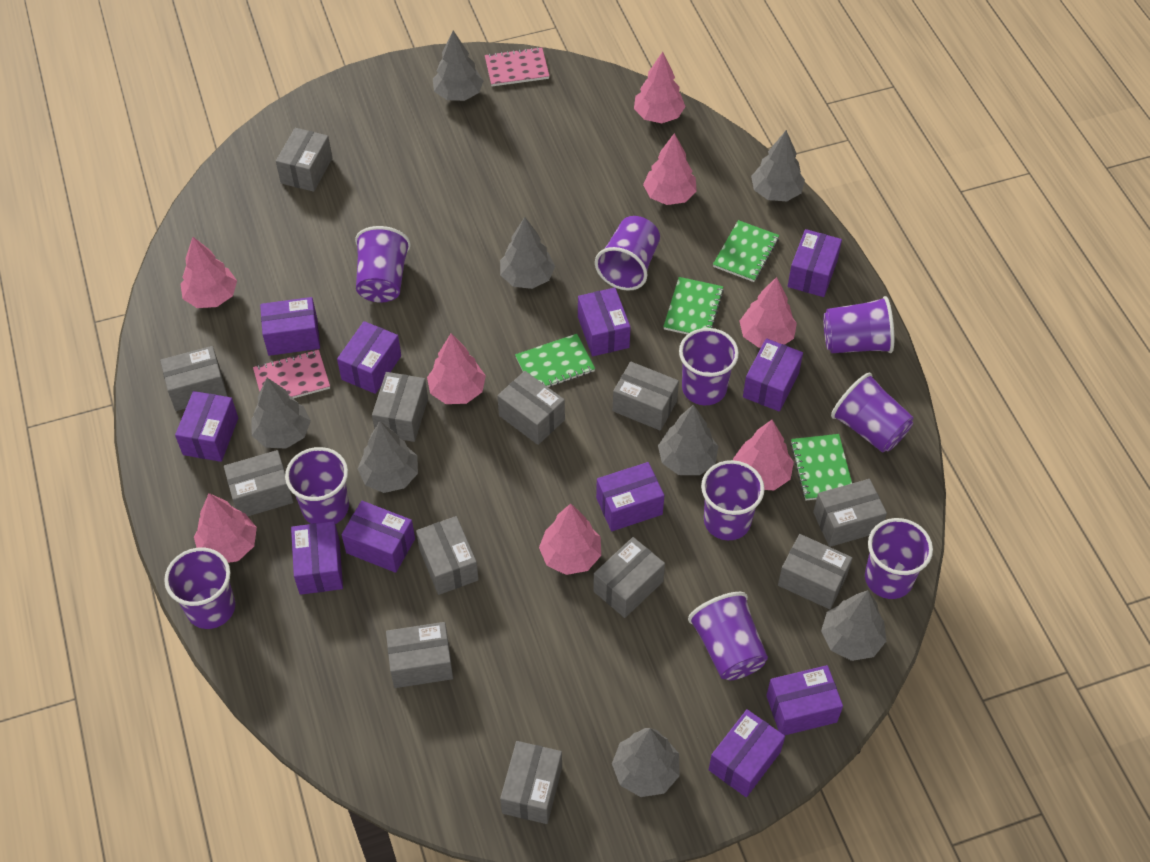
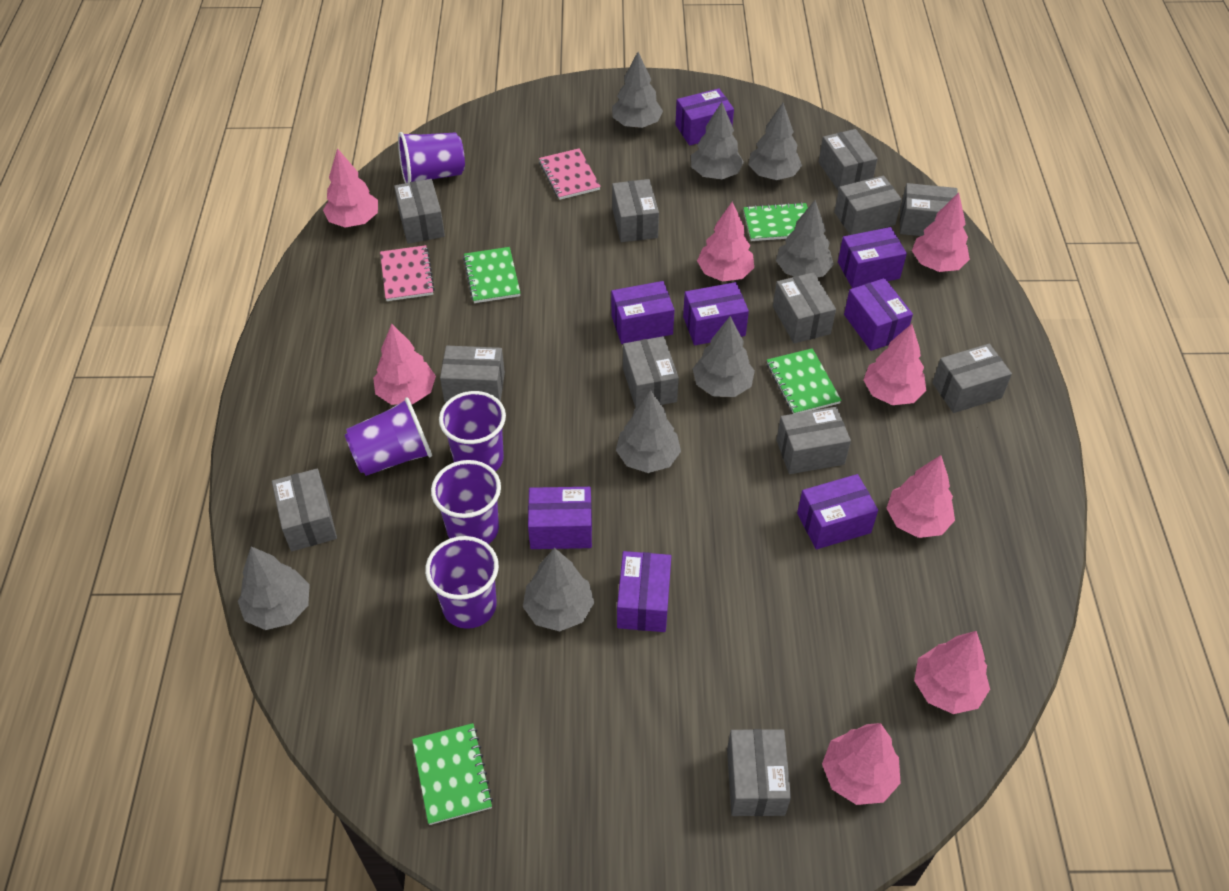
purple box: 11 -> 8
purple cup: 10 -> 5

